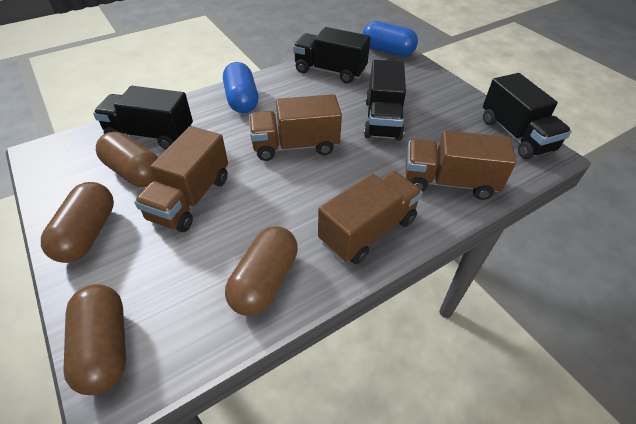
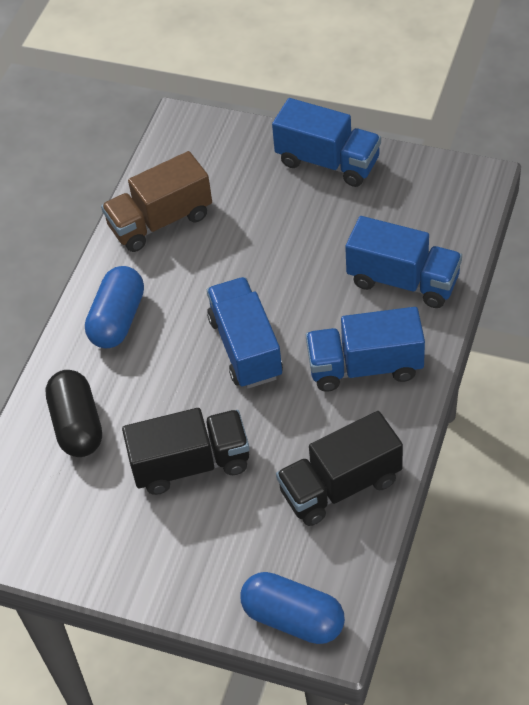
black capsule: 0 -> 1
black truck: 4 -> 2
blue truck: 0 -> 4
brown capsule: 4 -> 0
brown truck: 4 -> 1

